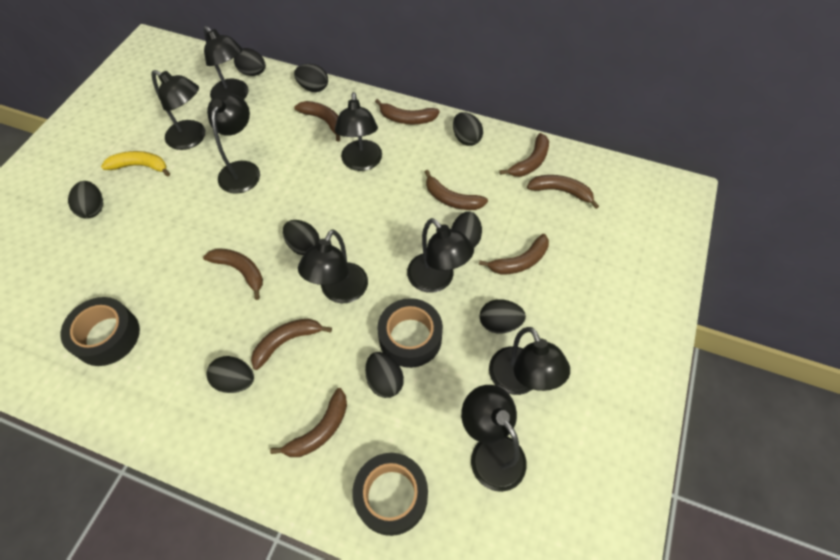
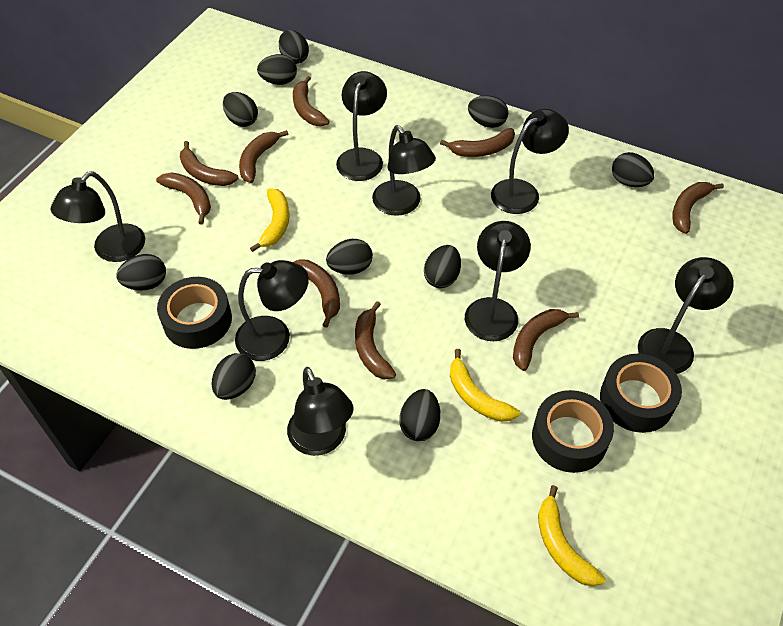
black egg: 9 -> 10
yellow banana: 1 -> 3

